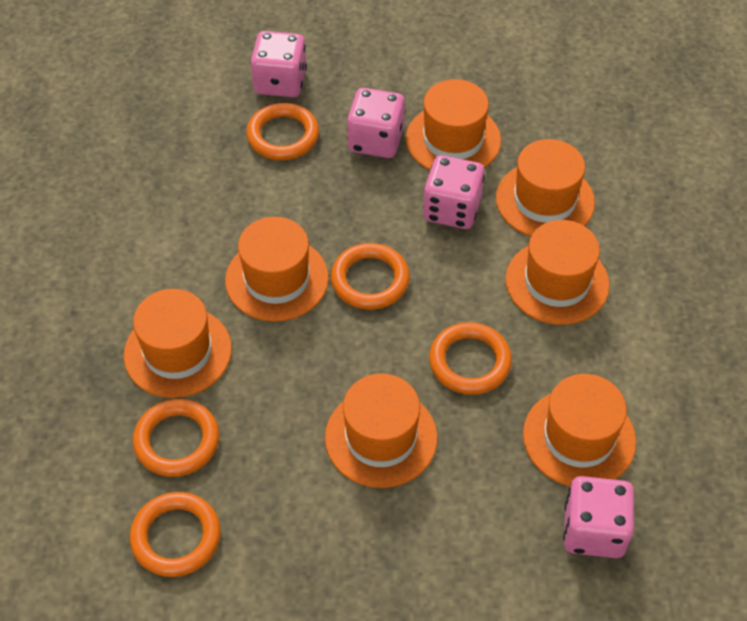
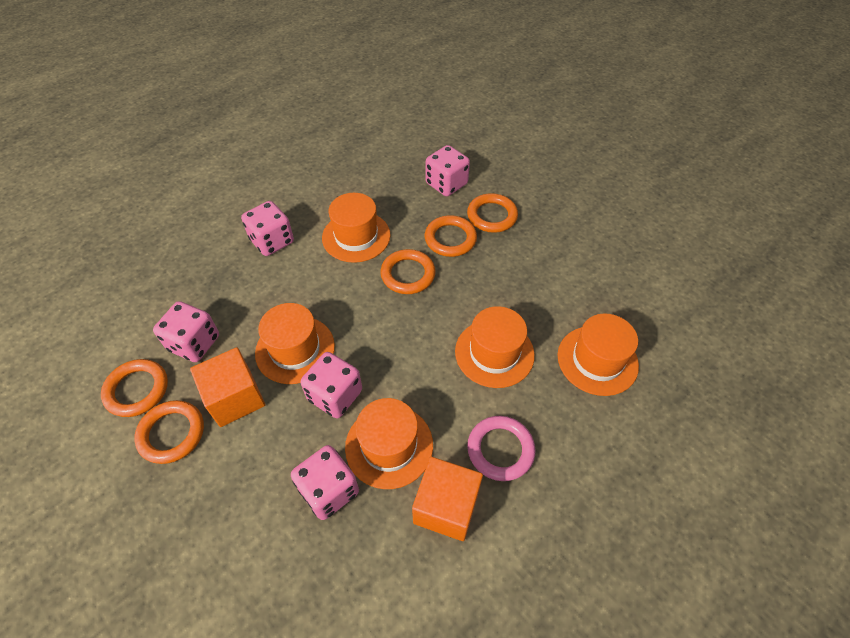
orange cube: 0 -> 2
orange hat: 7 -> 5
pink dice: 4 -> 5
pink ring: 0 -> 1

